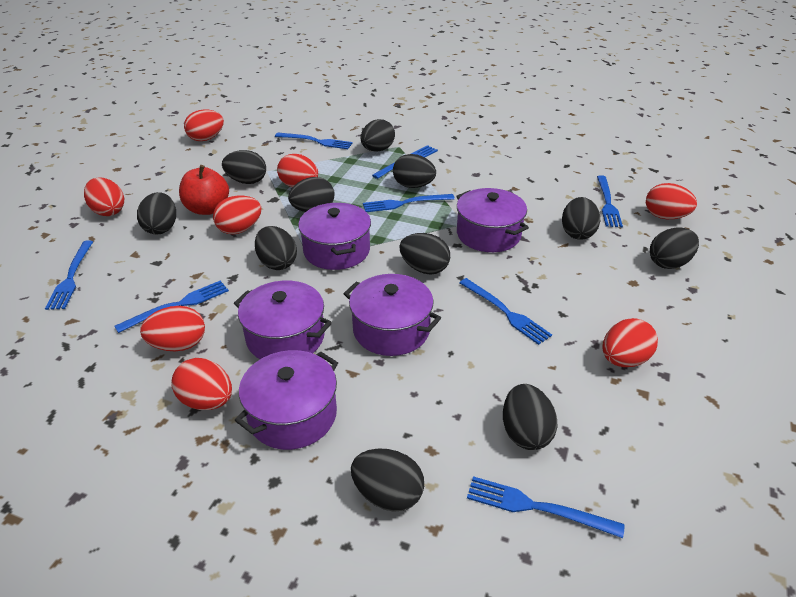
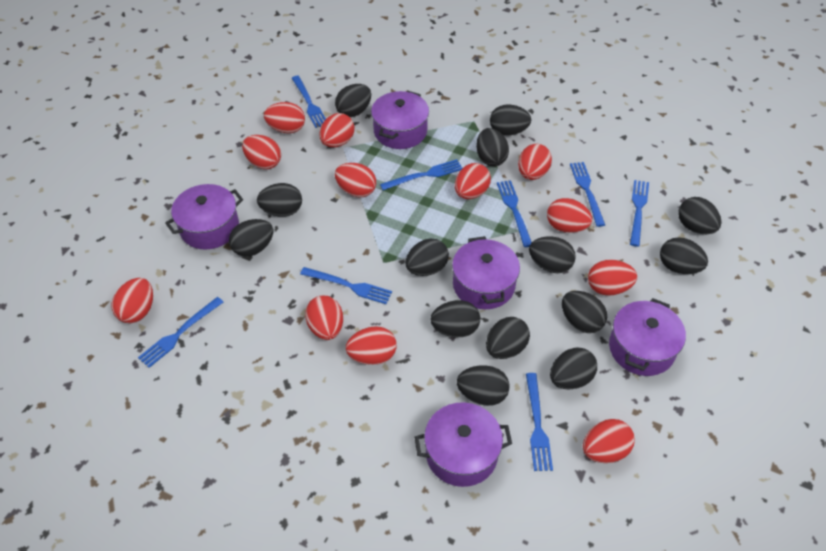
black egg: 11 -> 14
red apple: 1 -> 0
red egg: 8 -> 12

